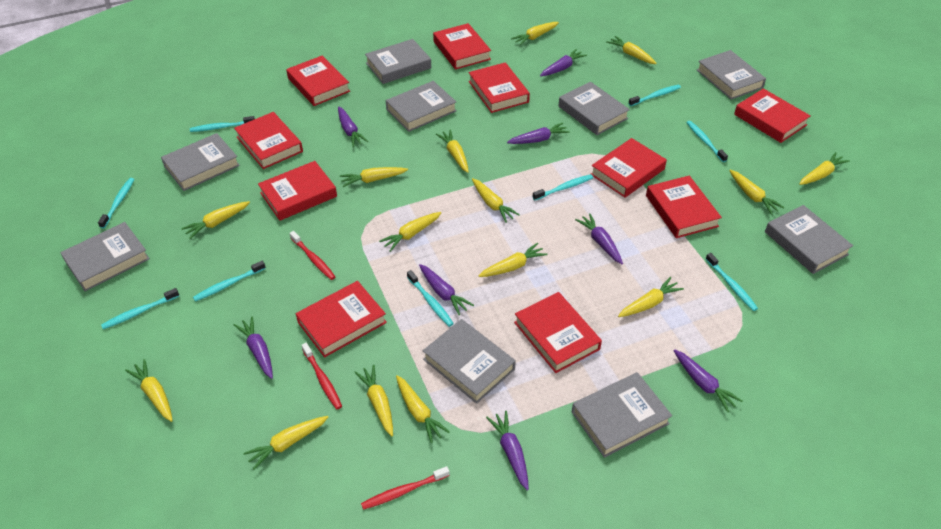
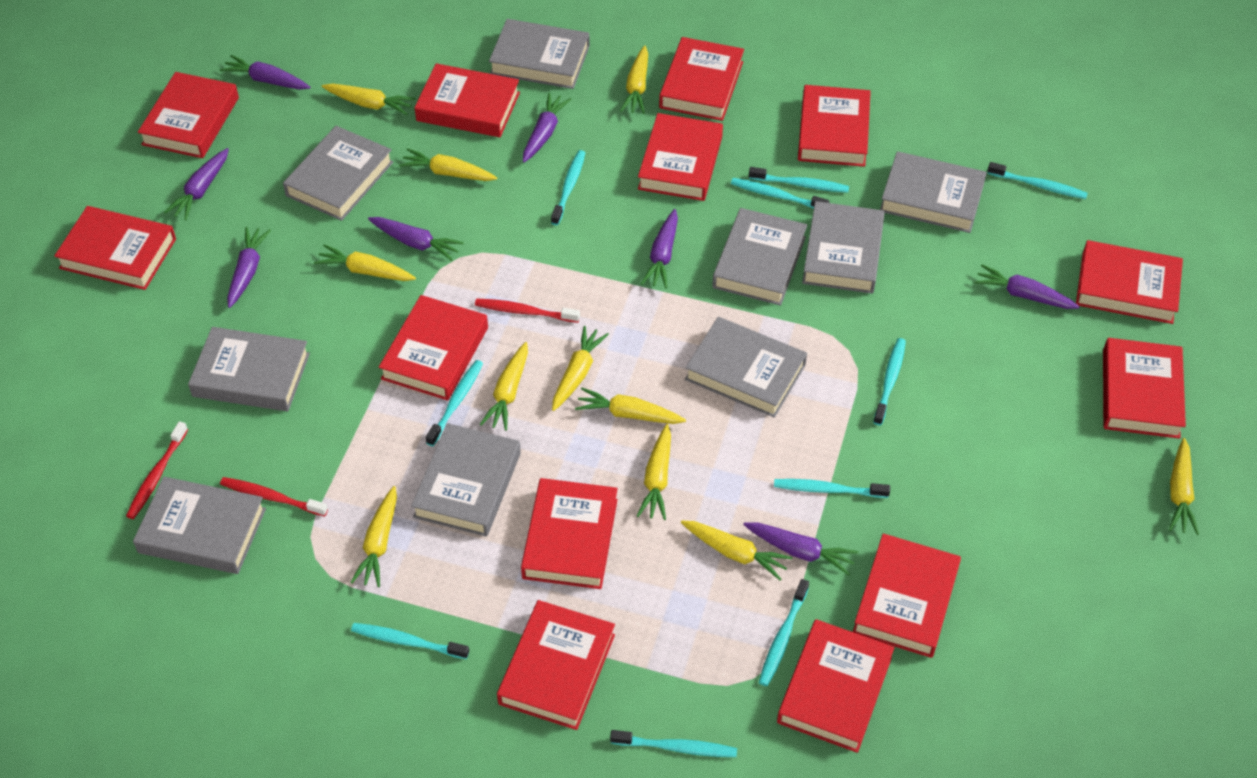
red book: 10 -> 13
turquoise toothbrush: 9 -> 10
yellow carrot: 15 -> 11

